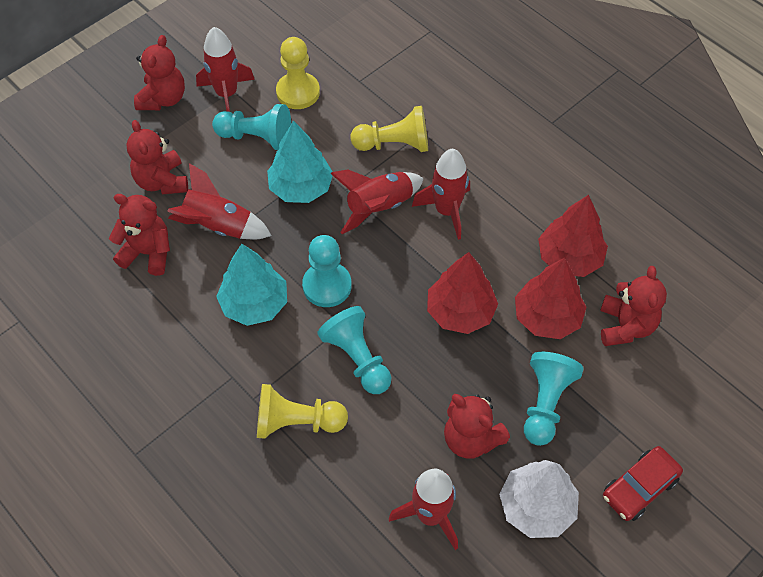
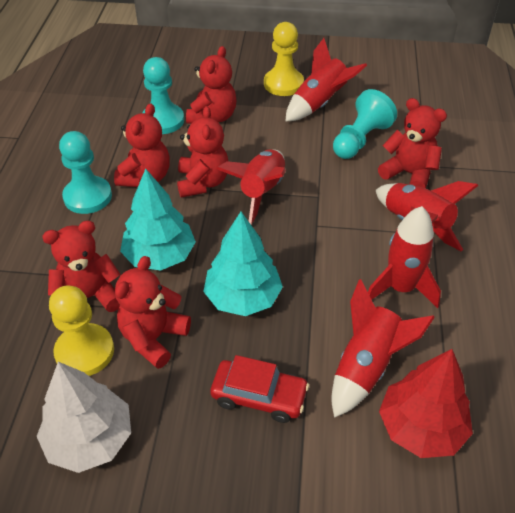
red teddy bear: 5 -> 6
red tree: 3 -> 1
turquoise pawn: 4 -> 3
yellow pawn: 3 -> 2

